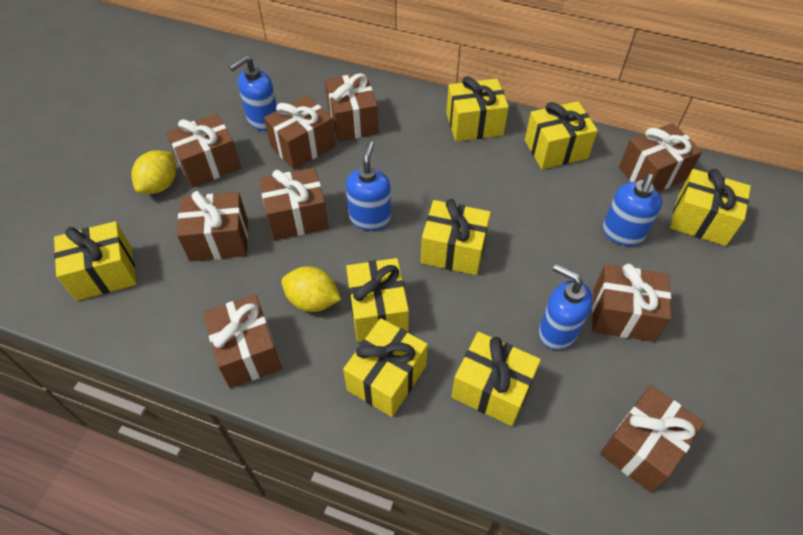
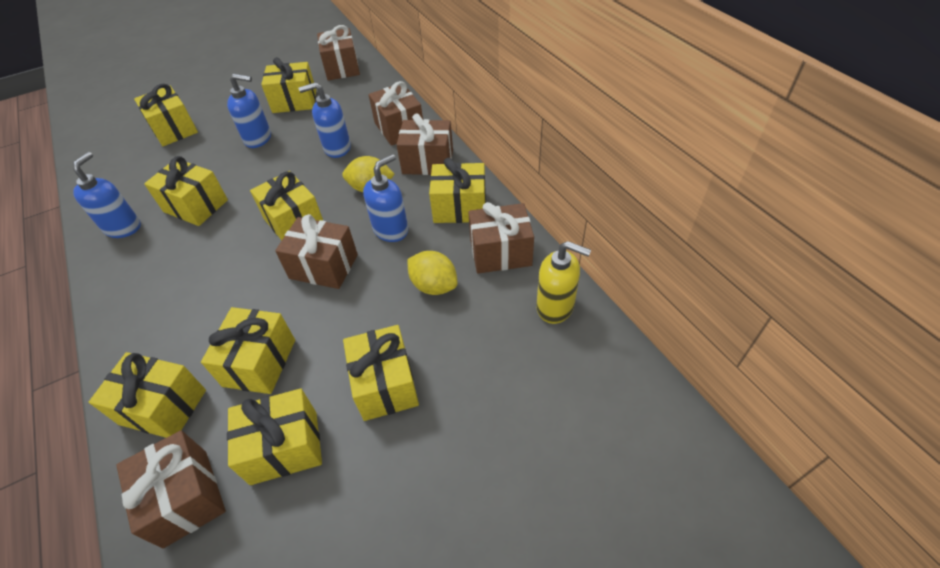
brown gift: 9 -> 6
yellow gift: 8 -> 9
yellow soap dispenser: 0 -> 1

